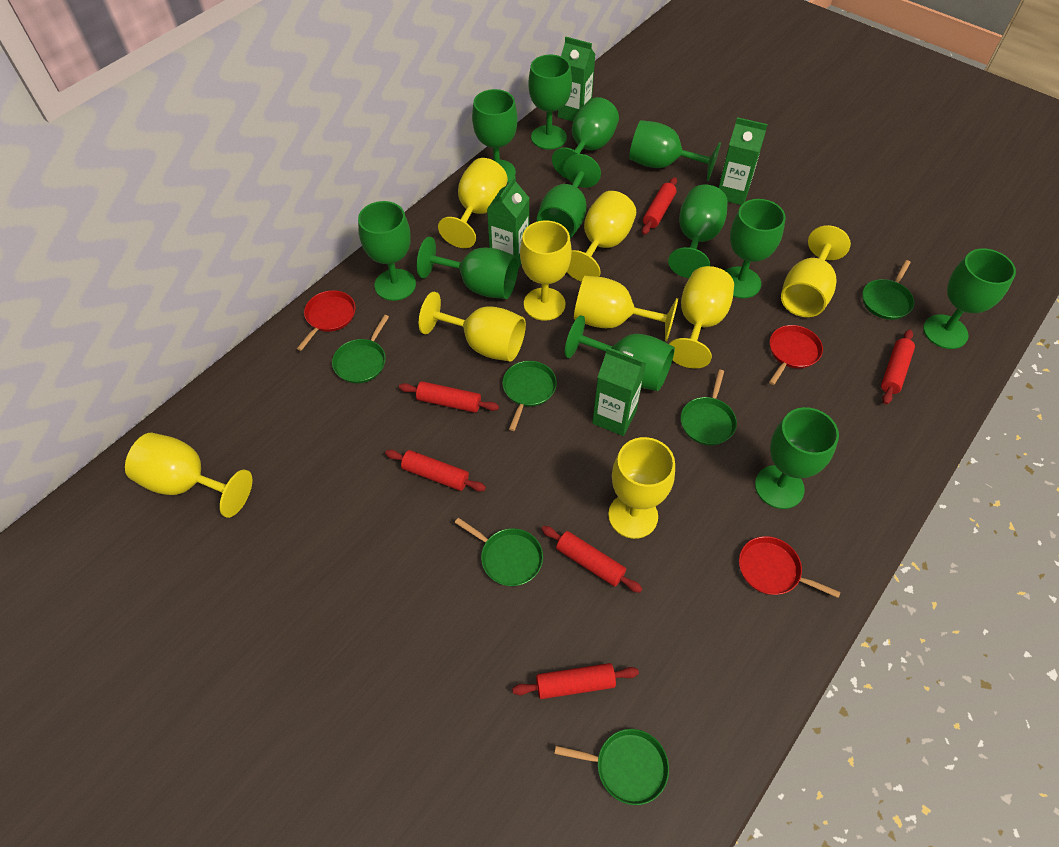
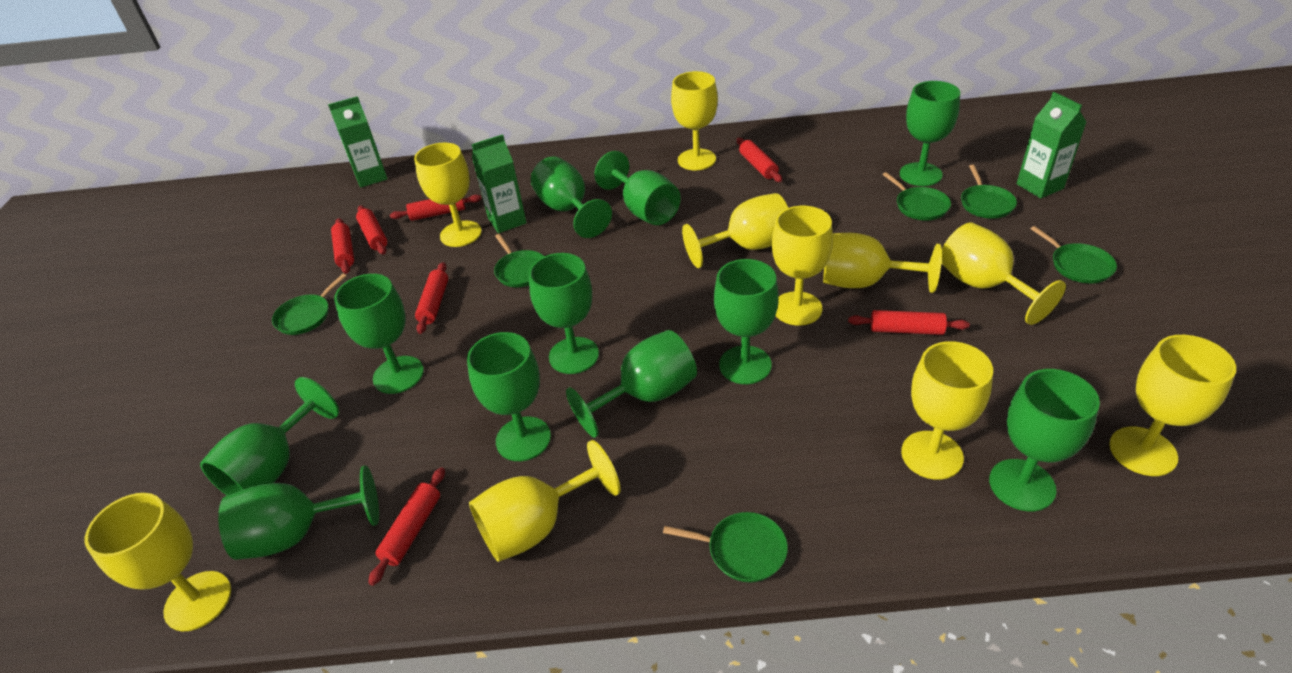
green carton: 4 -> 3
green goblet: 12 -> 11
red pan: 3 -> 0
red rolling pin: 6 -> 7
yellow goblet: 9 -> 10

